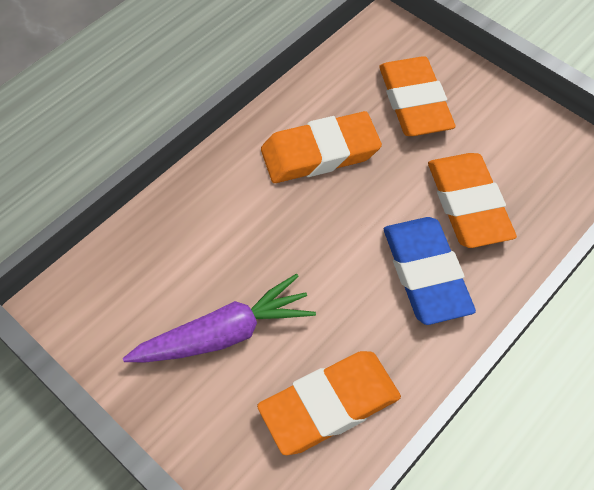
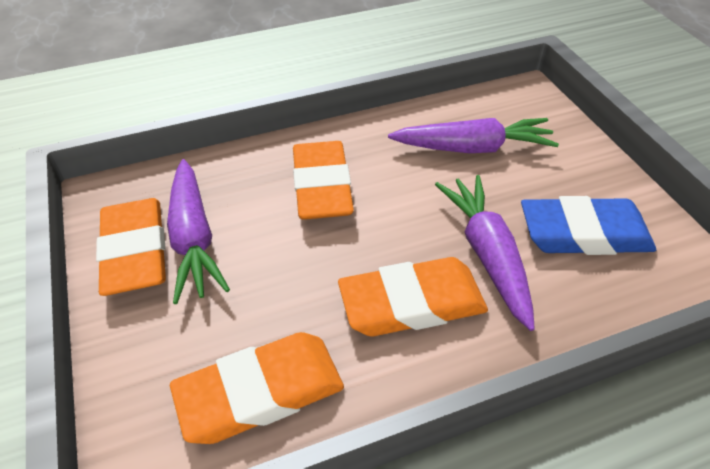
purple carrot: 1 -> 3

